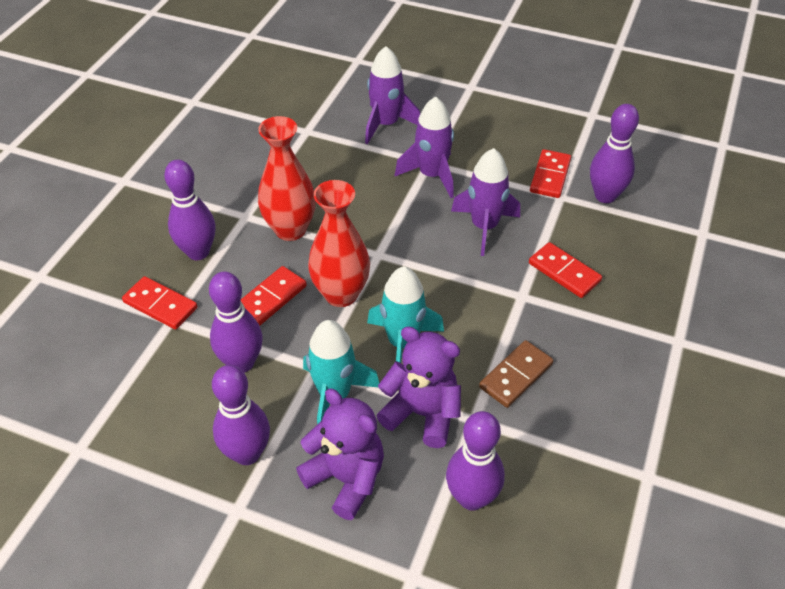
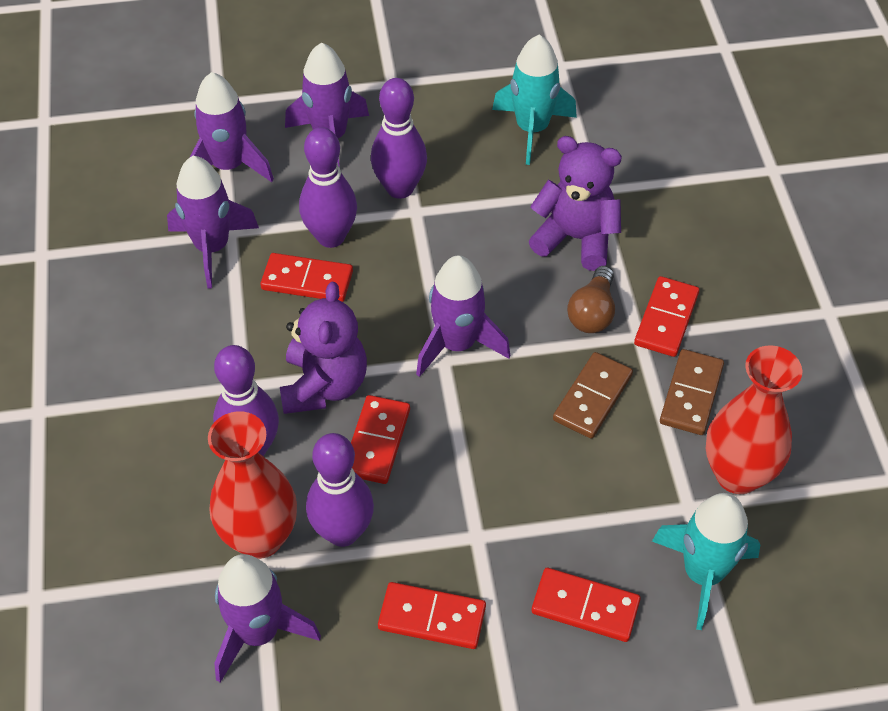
brown domino: 1 -> 2
brown light bulb: 0 -> 1
purple bowling pin: 5 -> 4
purple rocket: 3 -> 5
red domino: 4 -> 5

